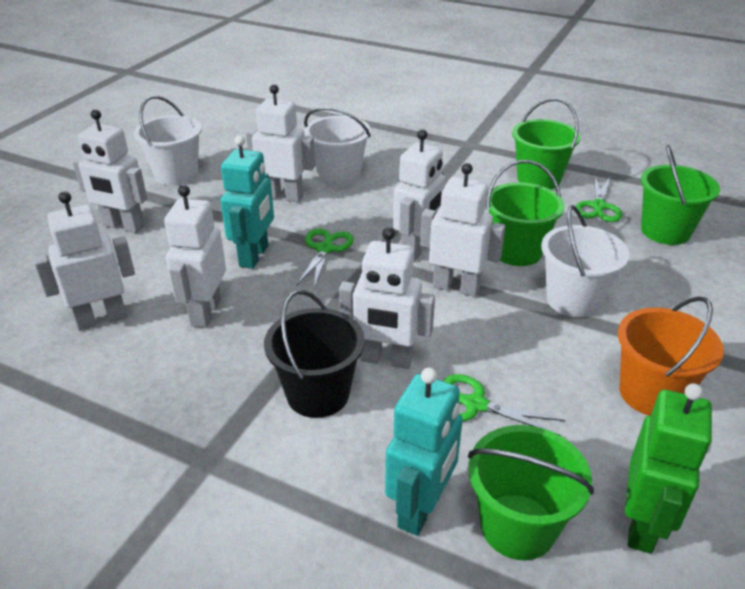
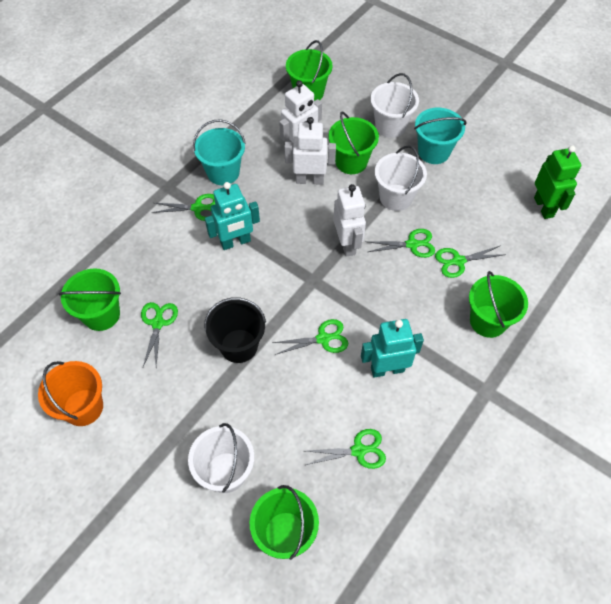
green bucket: 4 -> 5
green scissors: 3 -> 6
turquoise bucket: 0 -> 2
white robot: 7 -> 3

